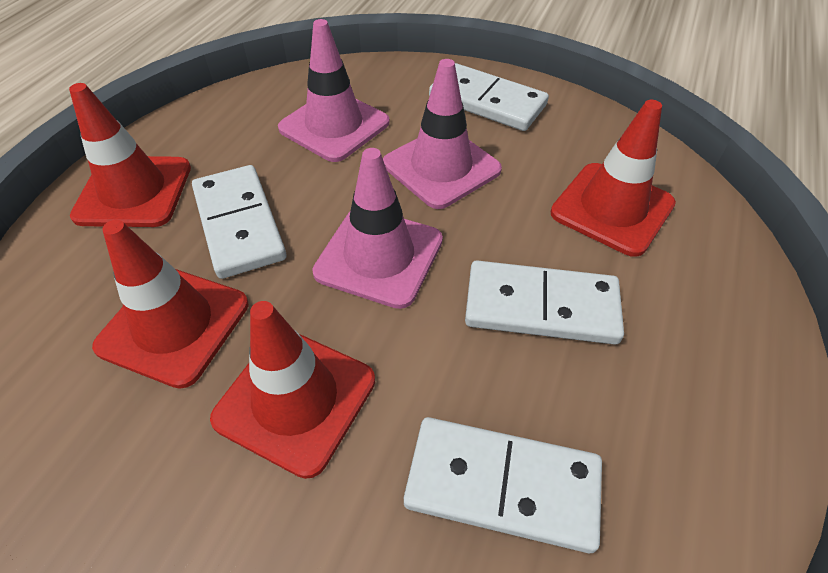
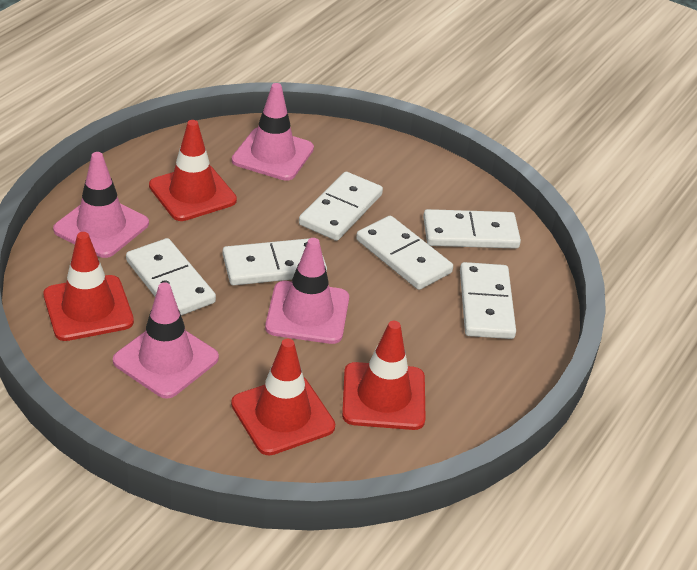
pink traffic cone: 3 -> 4
white domino: 4 -> 6

